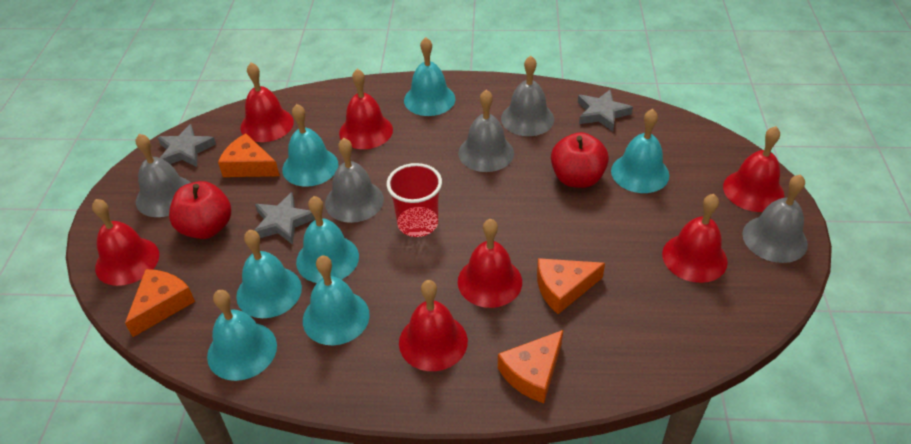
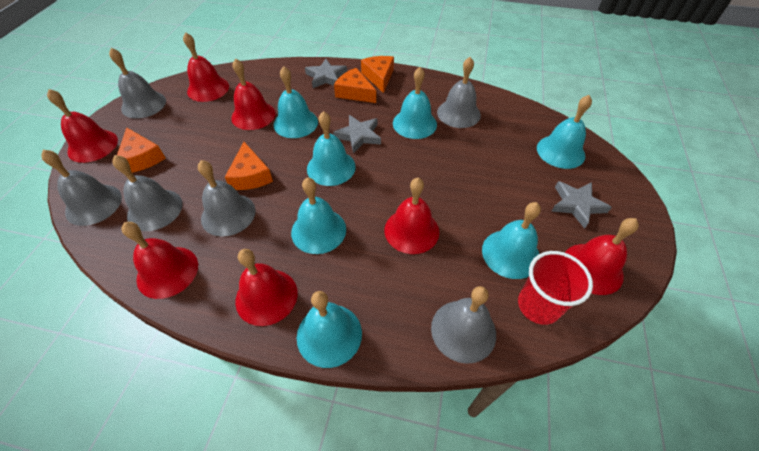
grey bell: 5 -> 6
red apple: 2 -> 0

